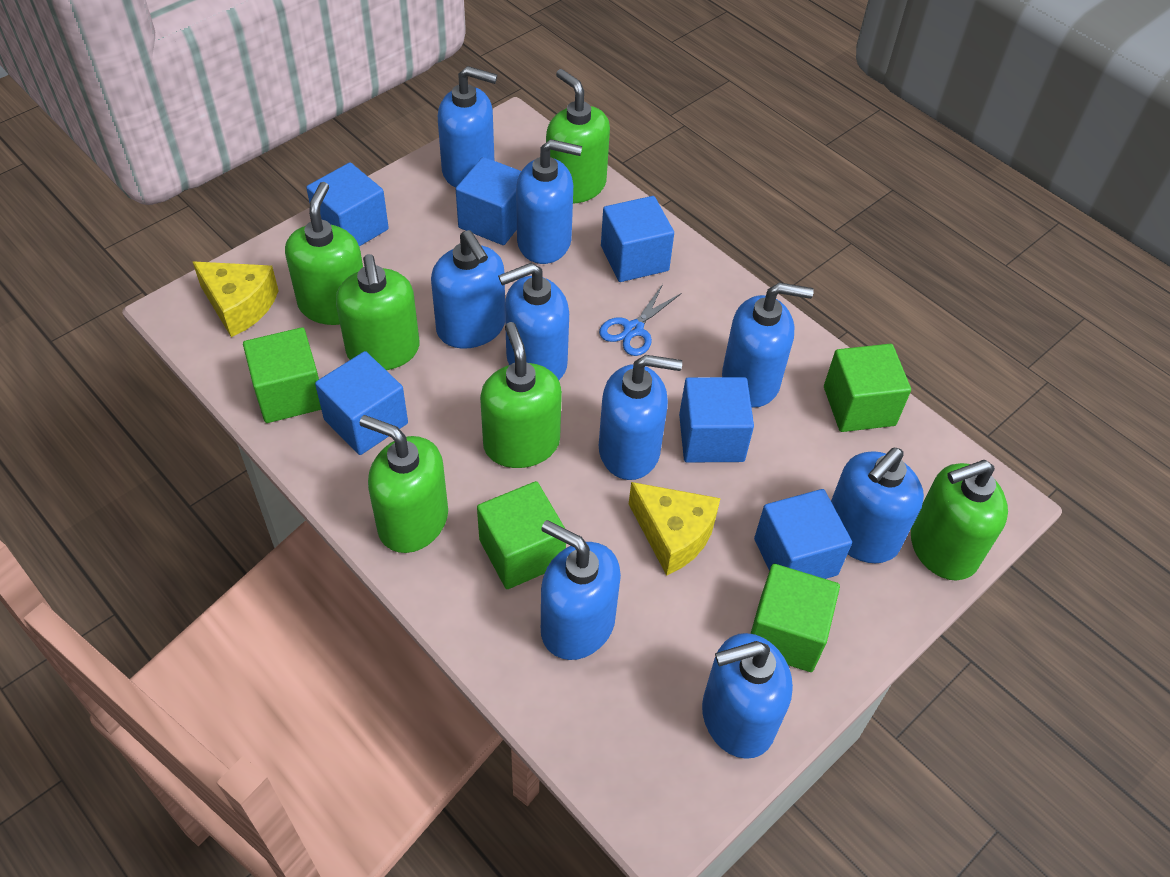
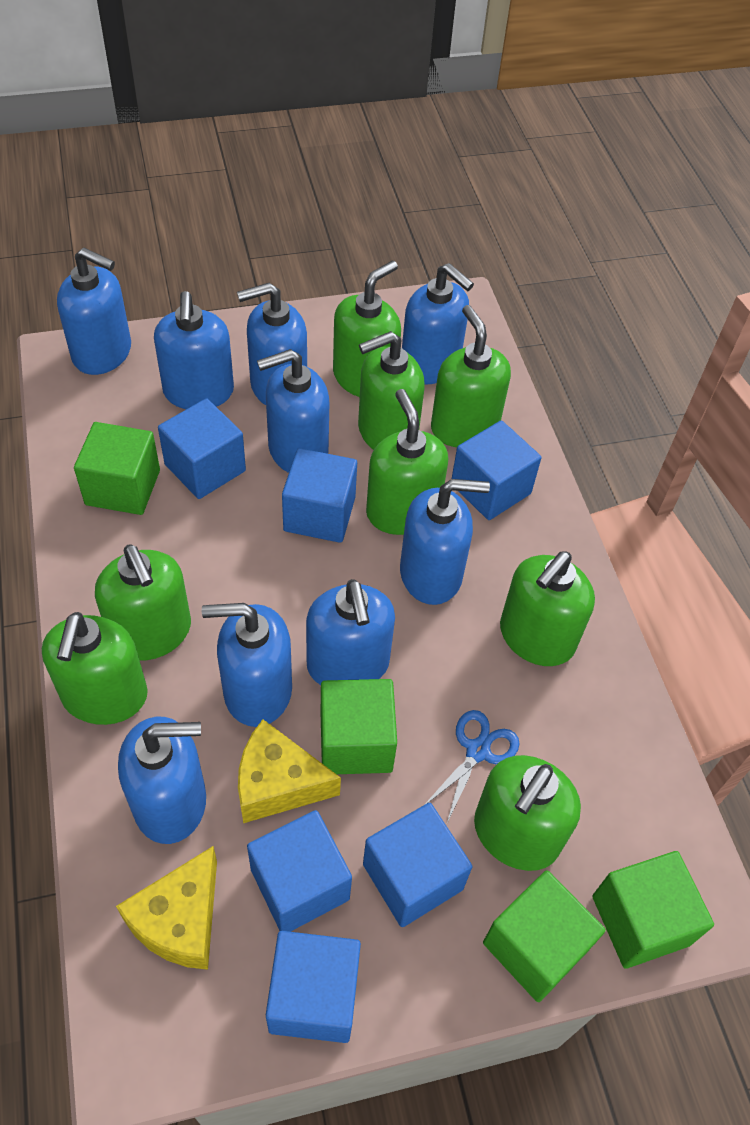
green soap dispenser: 6 -> 8

